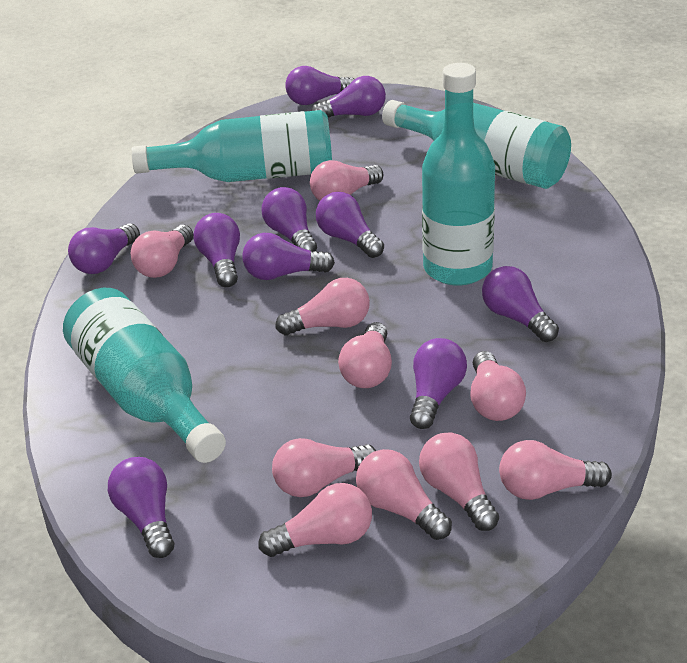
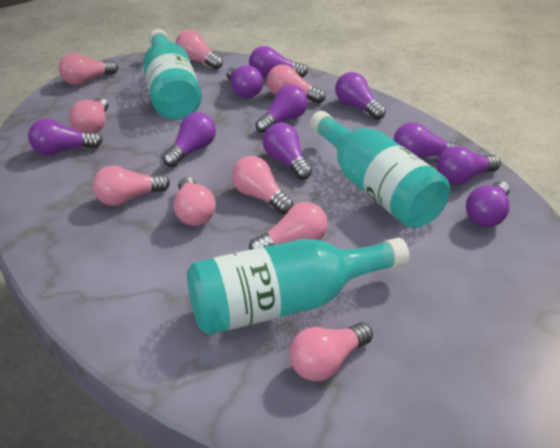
pink light bulb: 10 -> 9
turquoise bottle: 4 -> 3

